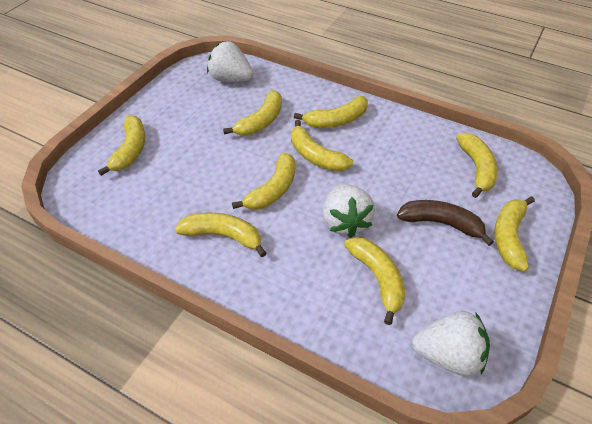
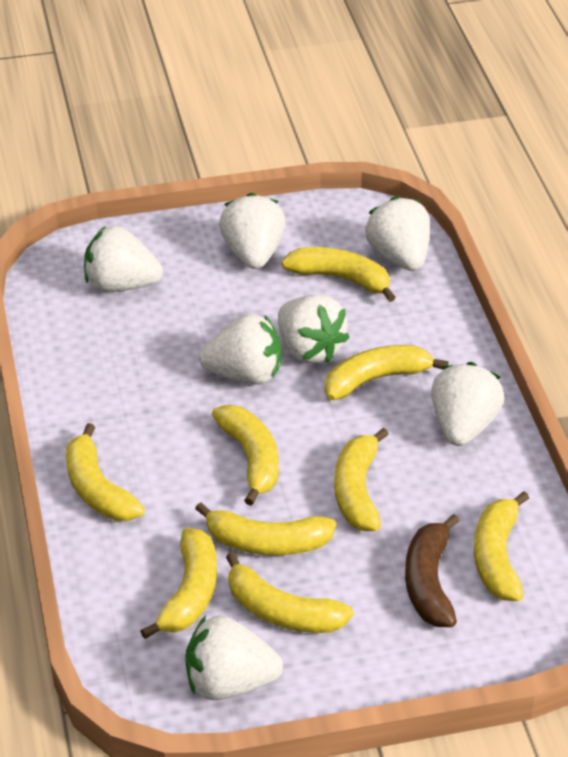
white strawberry: 3 -> 7

